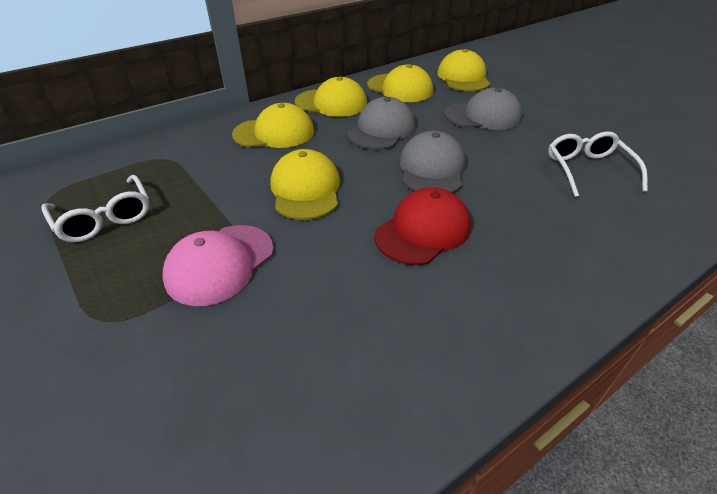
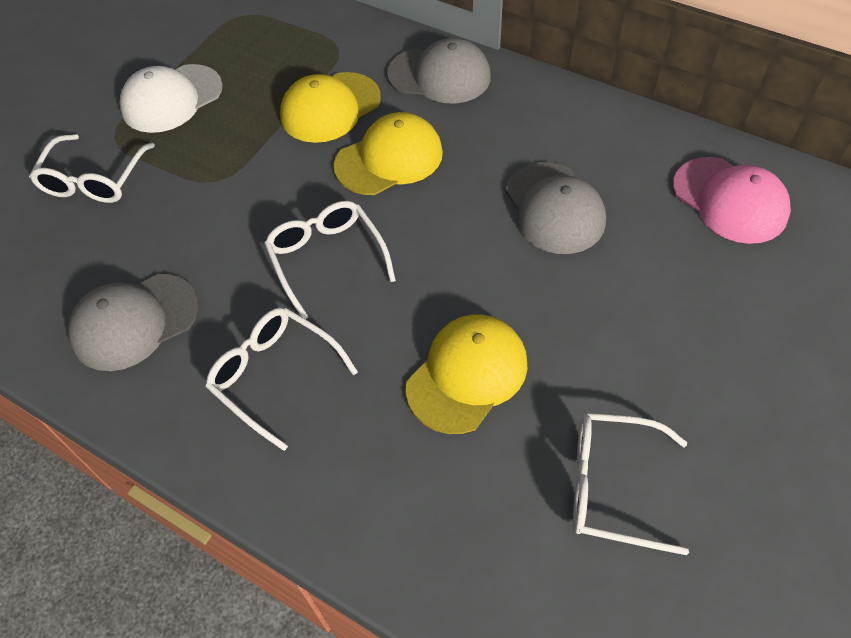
red cap: 1 -> 0
white cap: 0 -> 1
white glasses: 2 -> 4
yellow cap: 5 -> 3

